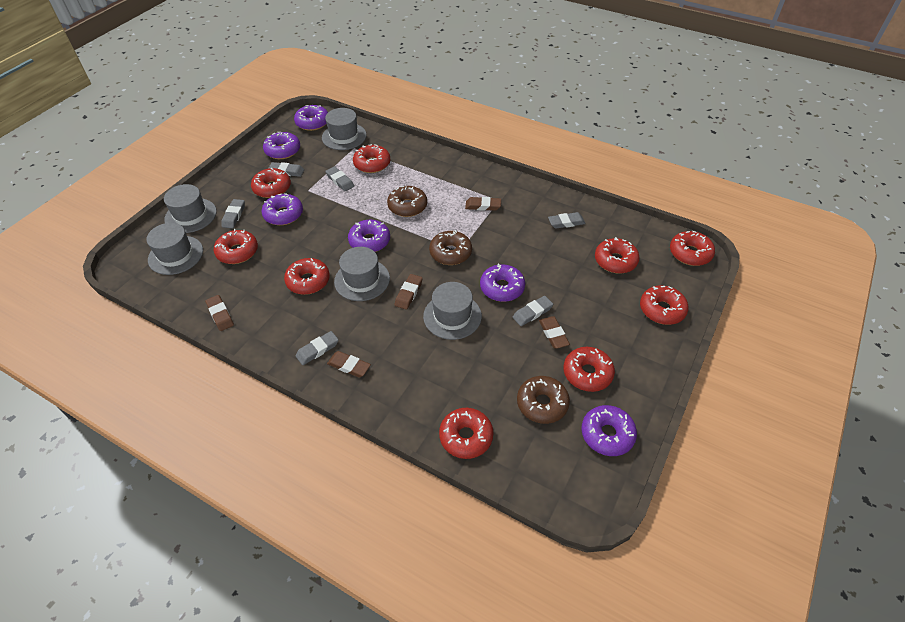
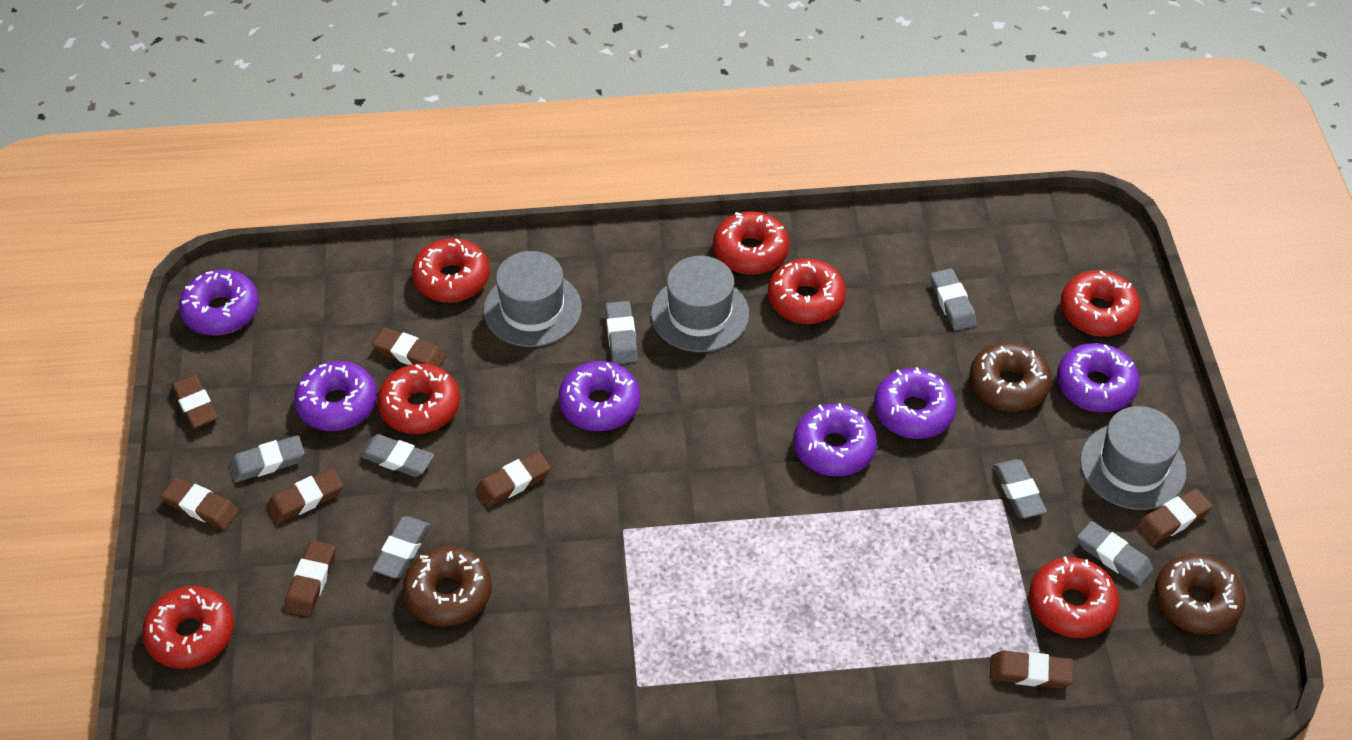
brown eraser: 5 -> 8
grey eraser: 6 -> 7
grey hat: 5 -> 3
red donut: 9 -> 7

